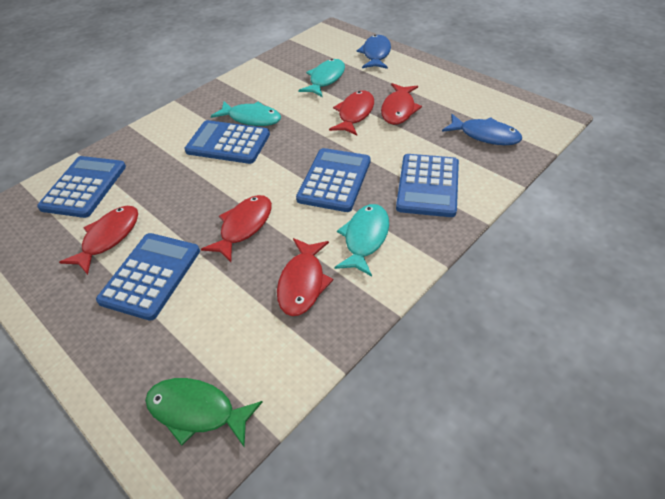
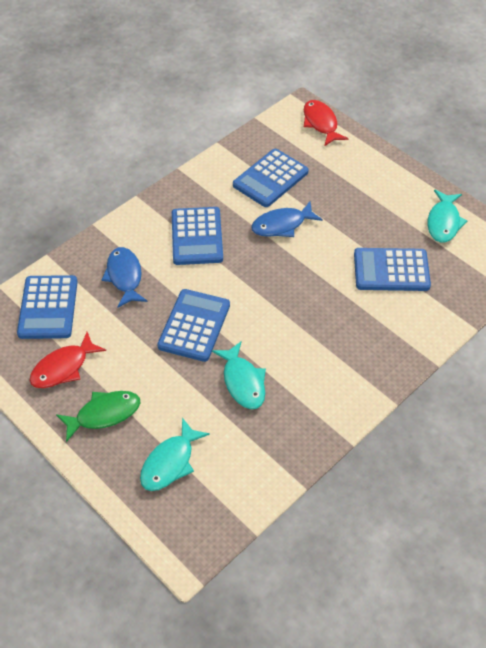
red fish: 5 -> 2

